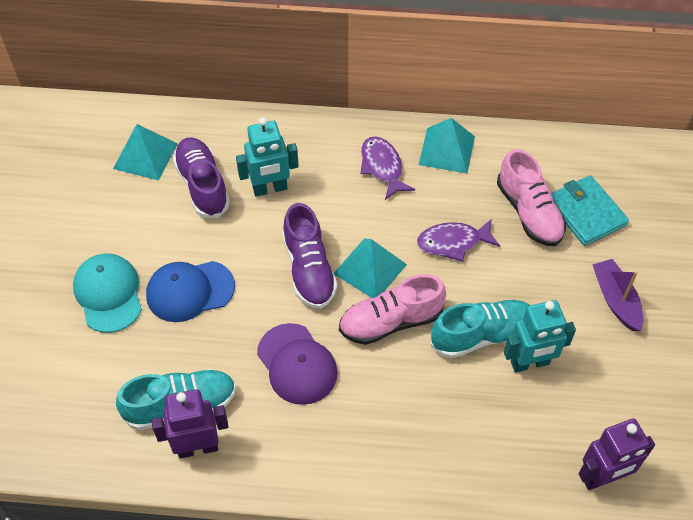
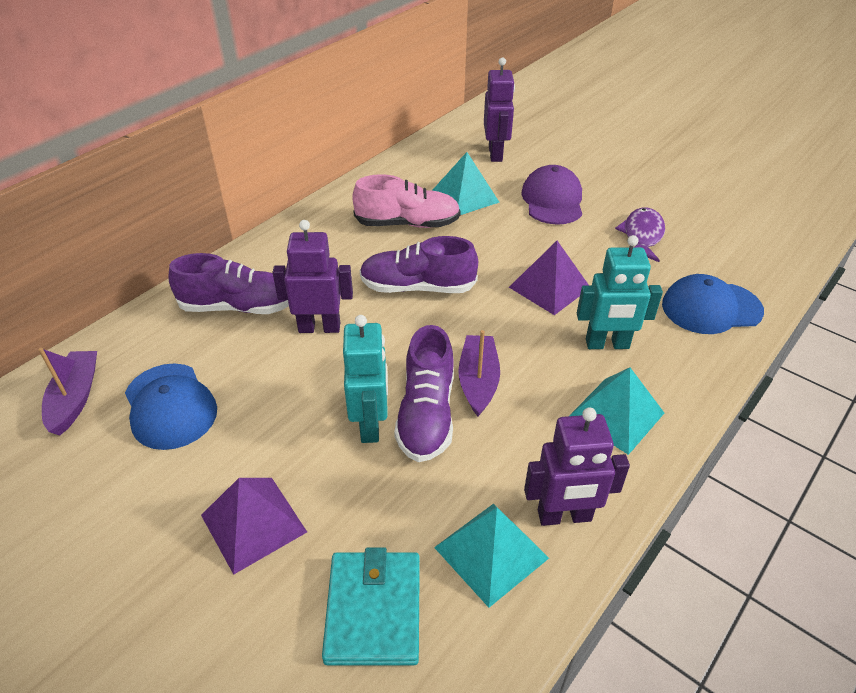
blue cap: 1 -> 2
pink shoe: 2 -> 1
purple boat: 1 -> 2
purple fish: 2 -> 1
purple pyramid: 0 -> 2
purple robot: 2 -> 3
purple shoe: 2 -> 3
turquoise cap: 1 -> 0
turquoise shoe: 2 -> 0

